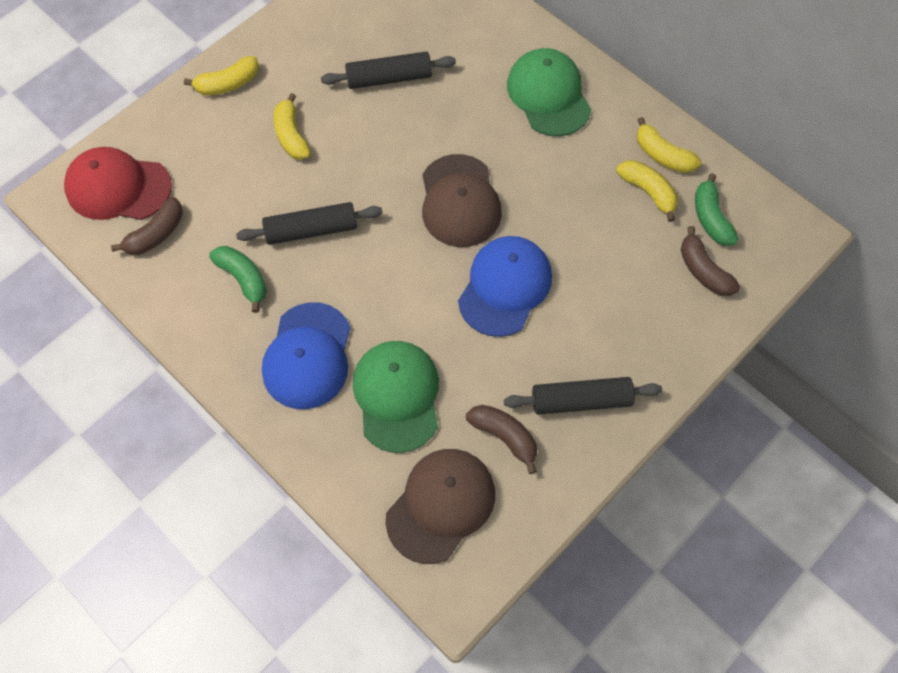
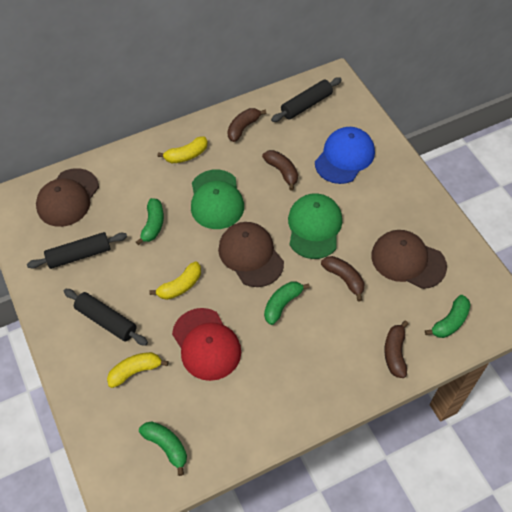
blue cap: 2 -> 1
brown banana: 3 -> 4
brown cap: 2 -> 3
green banana: 2 -> 4
yellow banana: 4 -> 3

